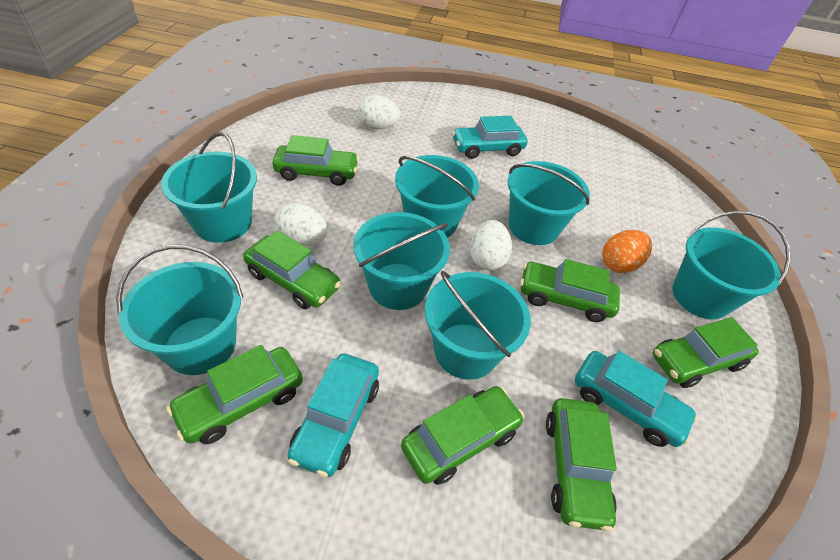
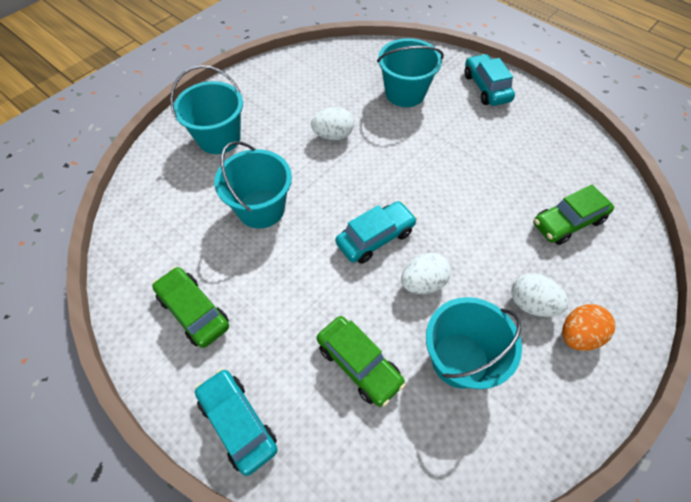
green car: 7 -> 3
turquoise bucket: 7 -> 4

